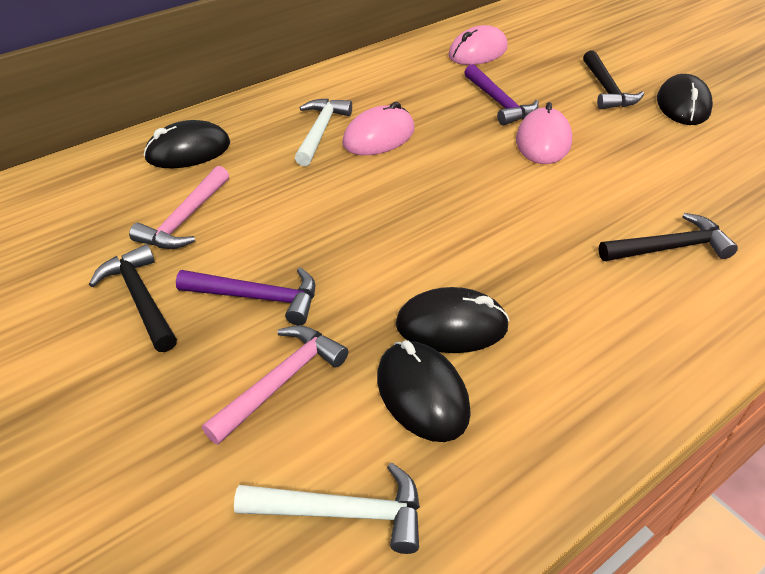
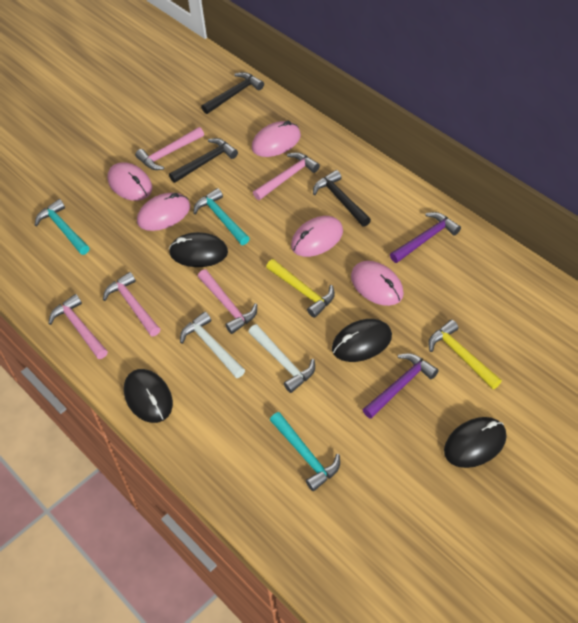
pink hammer: 2 -> 5
pink mouse: 3 -> 5
turquoise hammer: 0 -> 3
yellow hammer: 0 -> 2

